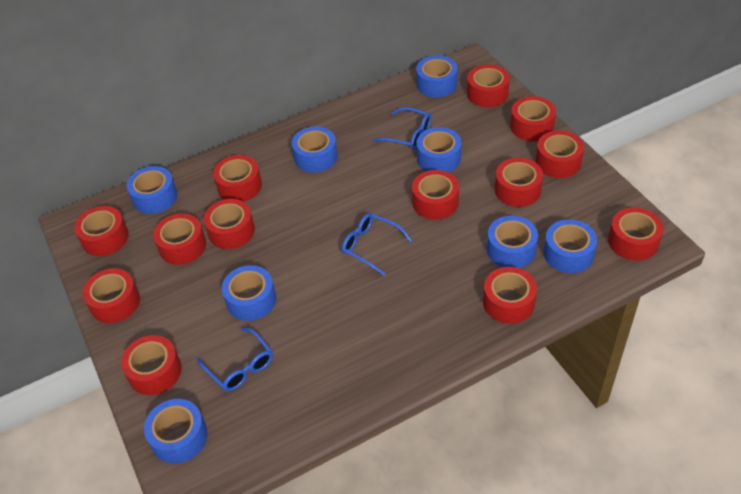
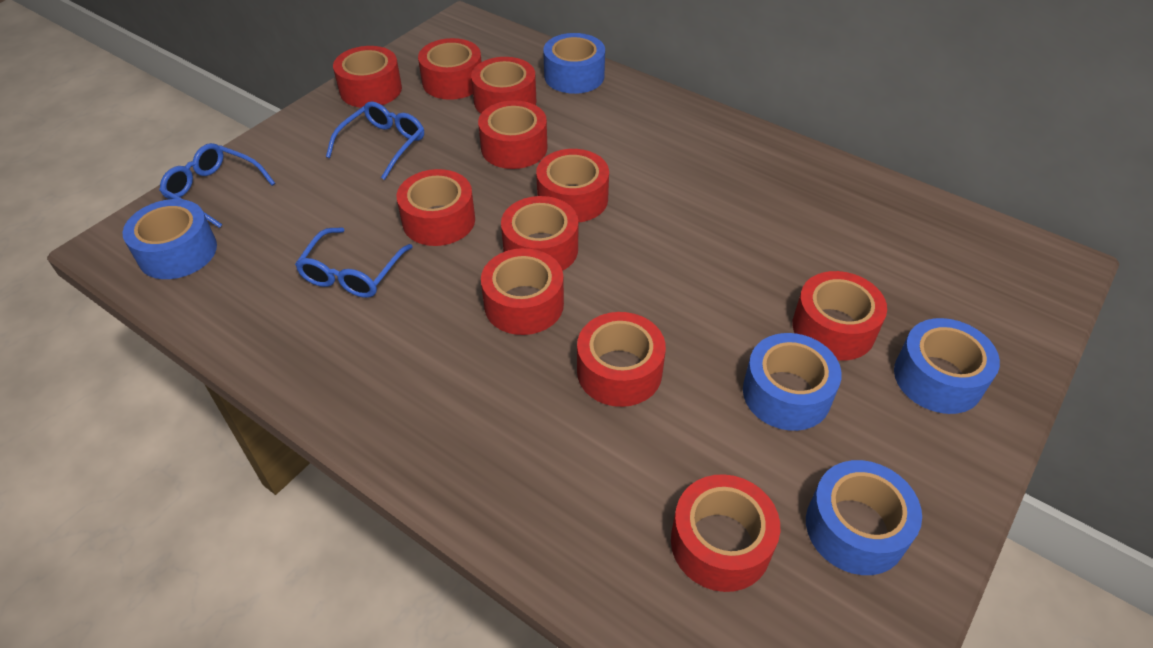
blue tape: 8 -> 5
red tape: 13 -> 11

